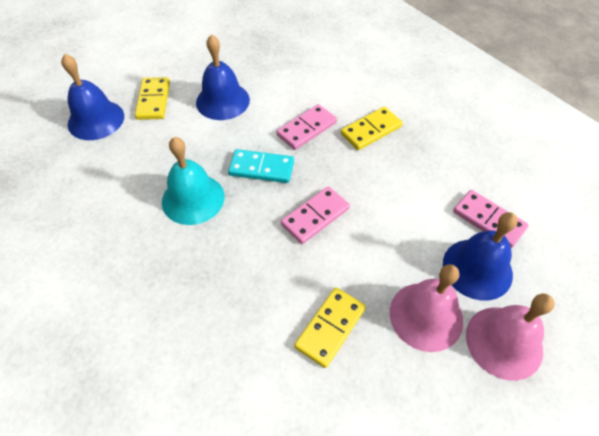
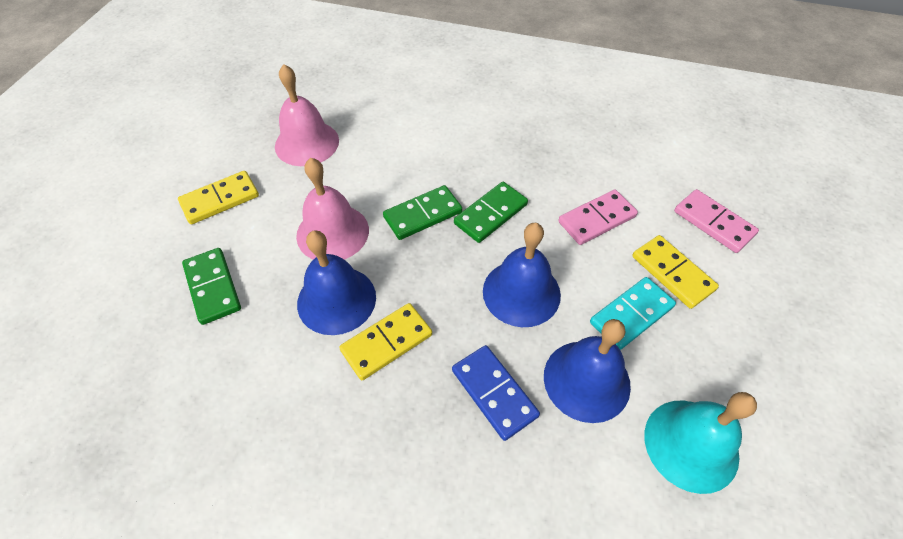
blue domino: 0 -> 1
green domino: 0 -> 3
pink domino: 3 -> 2

